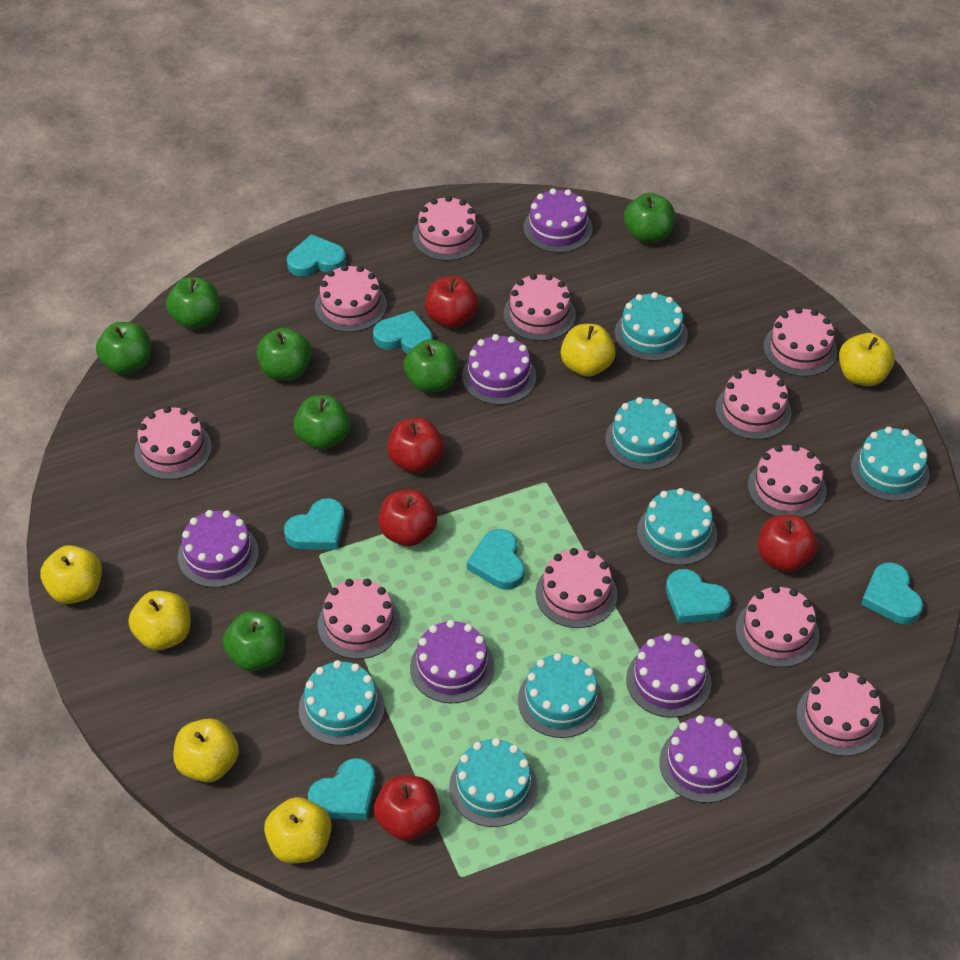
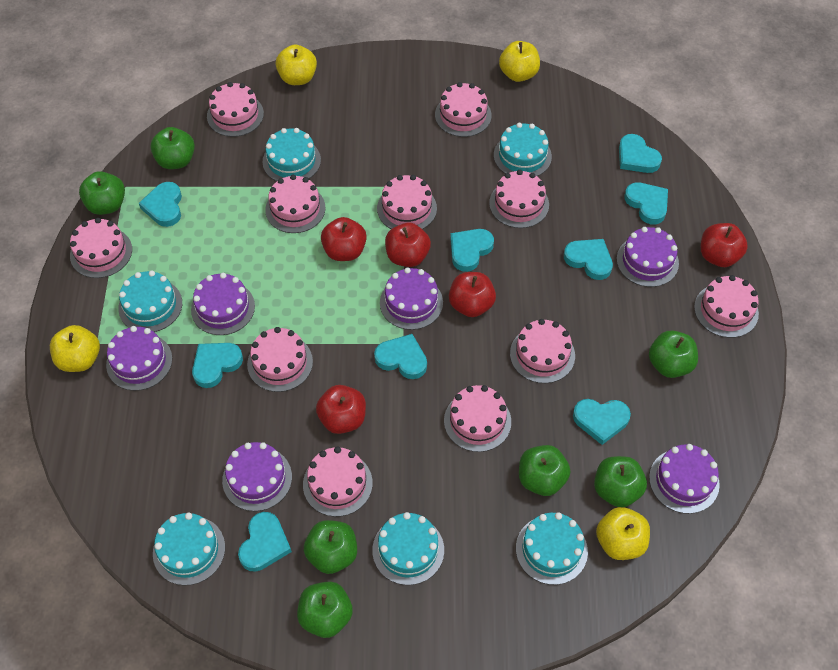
turquoise cake: 7 -> 6
turquoise heart: 7 -> 9
yellow apple: 6 -> 4

